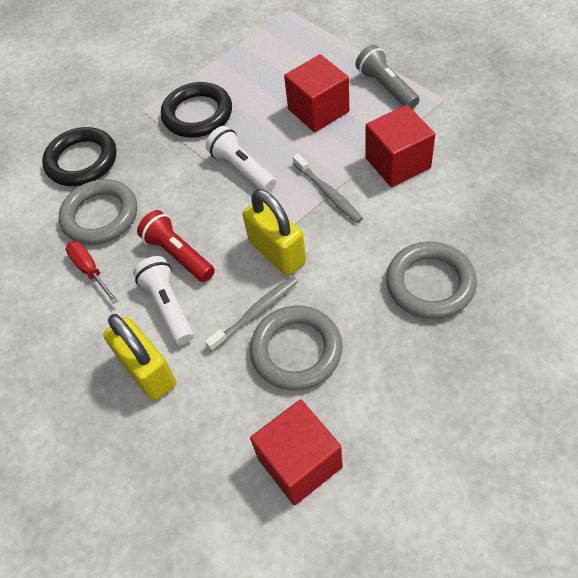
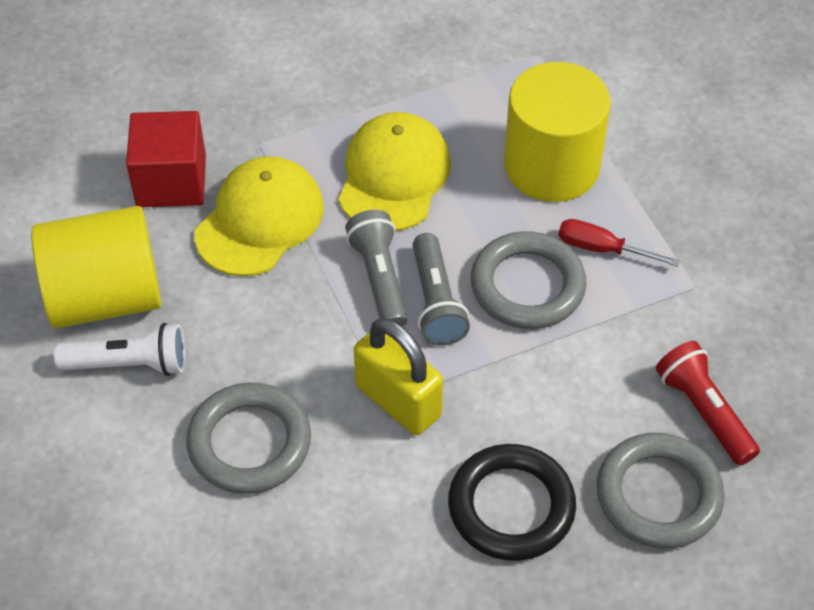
black ring: 2 -> 1
grey flashlight: 1 -> 2
grey toothbrush: 2 -> 0
red cube: 3 -> 1
white flashlight: 2 -> 1
yellow cap: 0 -> 2
yellow cylinder: 0 -> 2
yellow padlock: 2 -> 1

